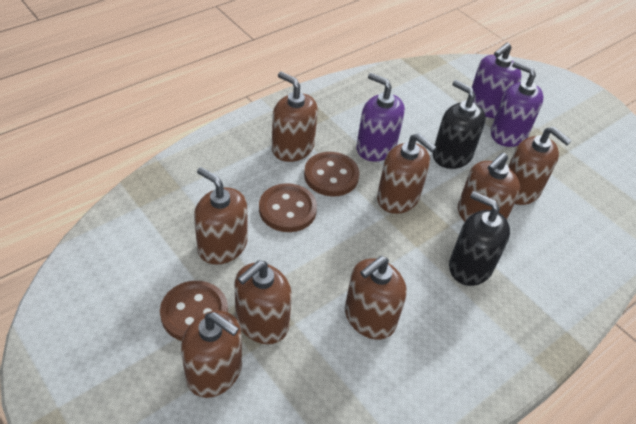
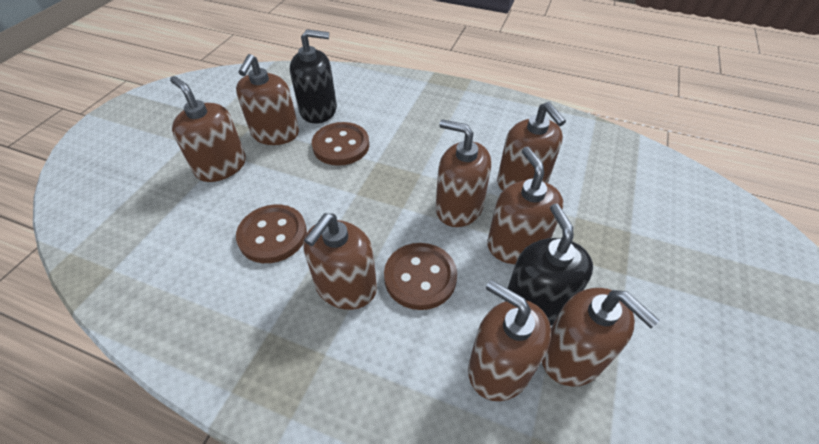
purple soap dispenser: 3 -> 0

